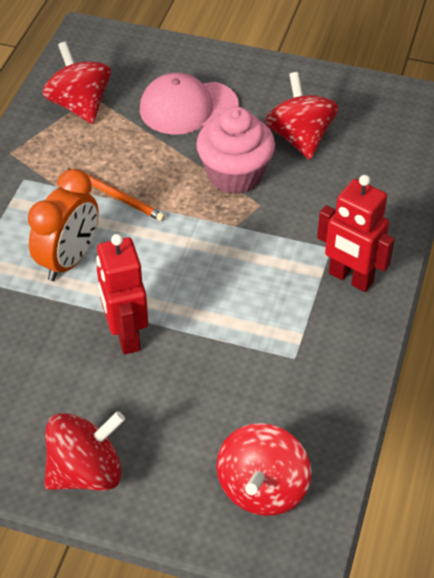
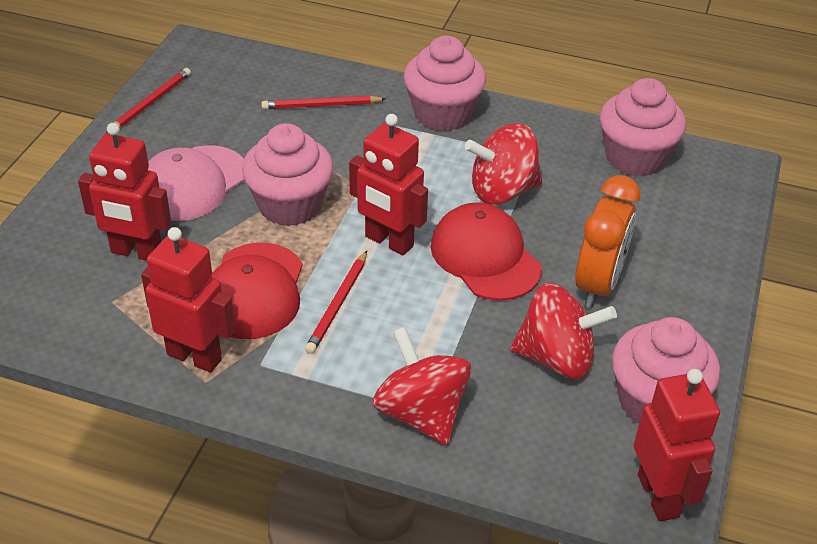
orange pencil: 1 -> 0
pink cupcake: 1 -> 4
red cap: 0 -> 2
red pencil: 0 -> 3
red robot: 2 -> 4
red spinning top: 4 -> 3

